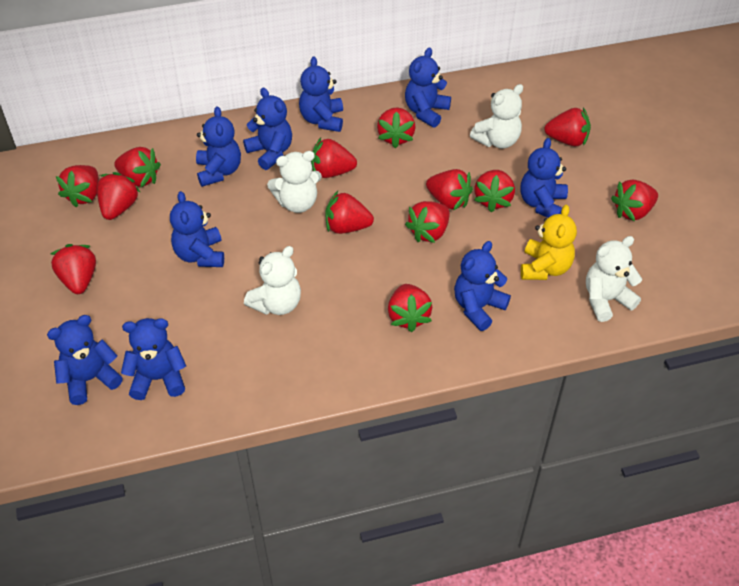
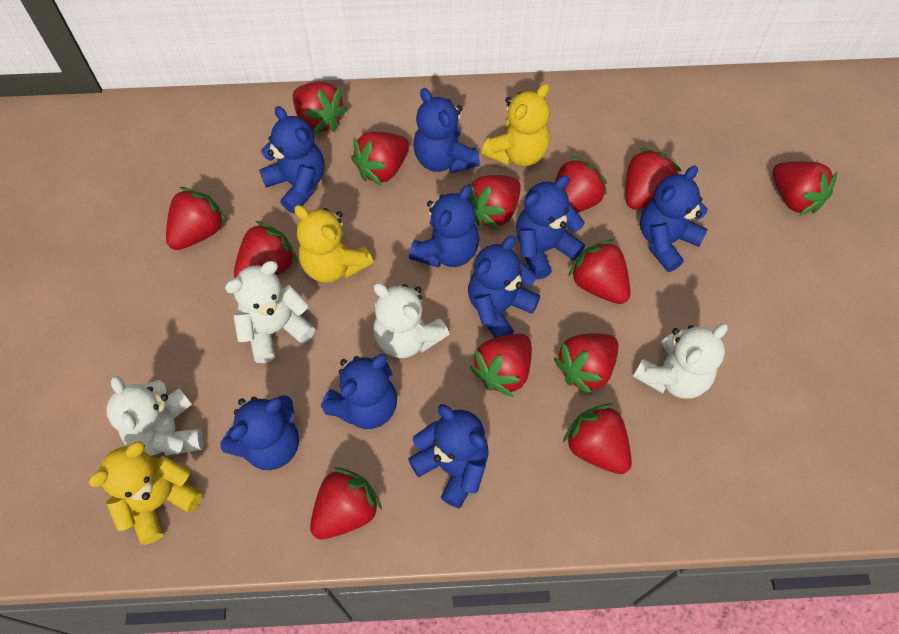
yellow teddy bear: 1 -> 3

